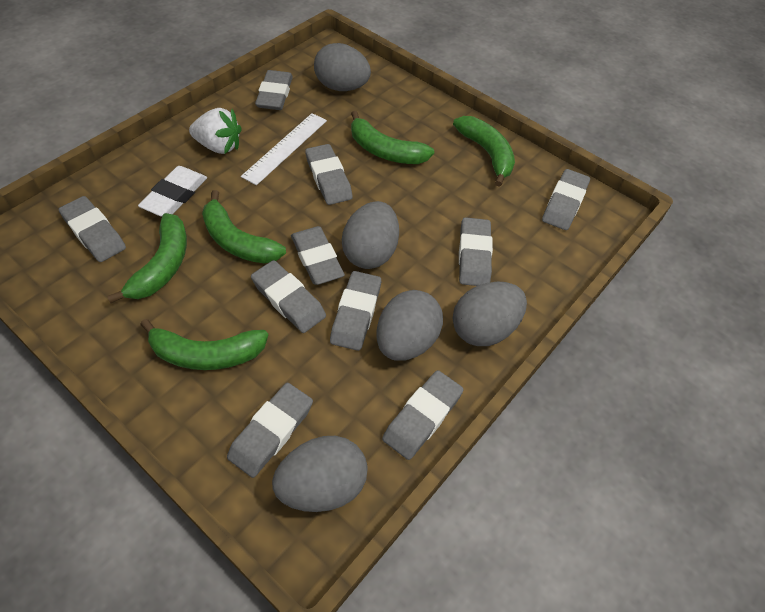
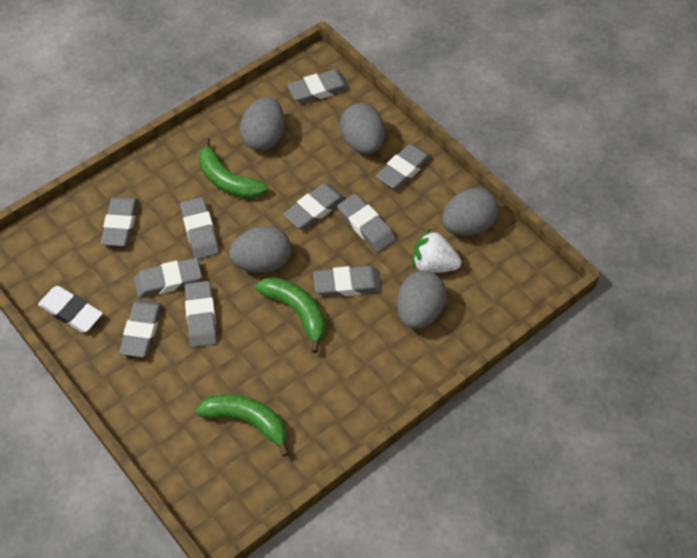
green banana: 5 -> 3
white ruler: 1 -> 0

